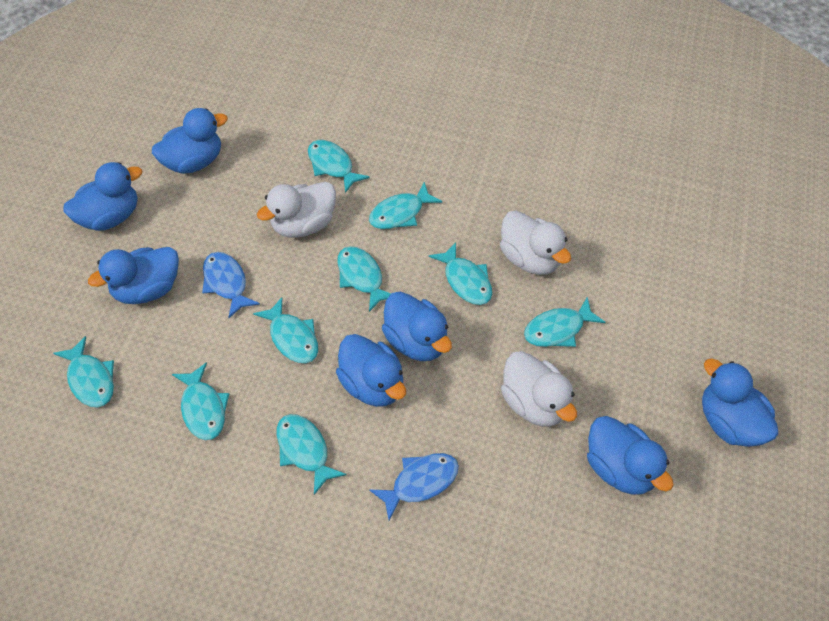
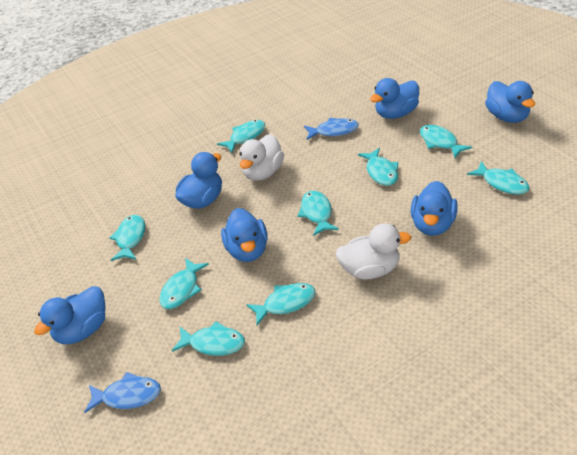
blue duck: 7 -> 6
white duck: 3 -> 2

